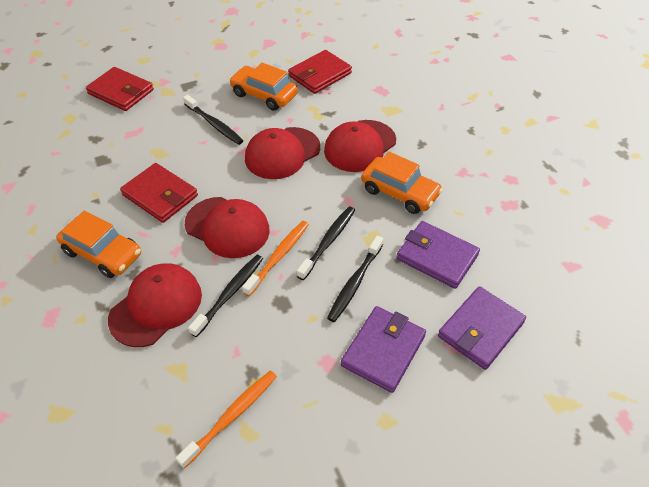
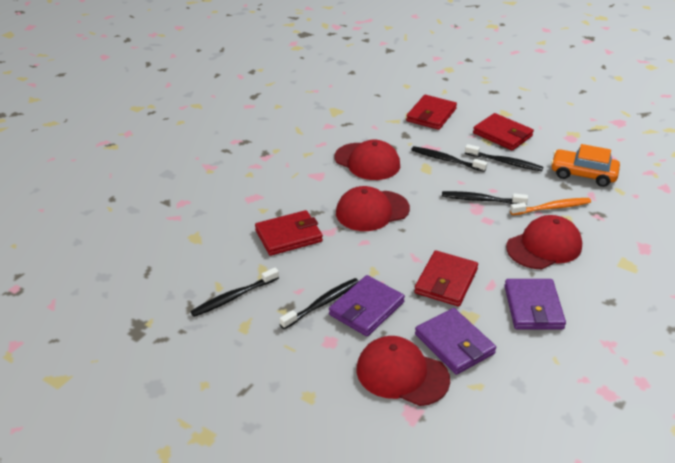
black toothbrush: 4 -> 5
orange car: 3 -> 1
orange toothbrush: 2 -> 1
red wallet: 3 -> 4

